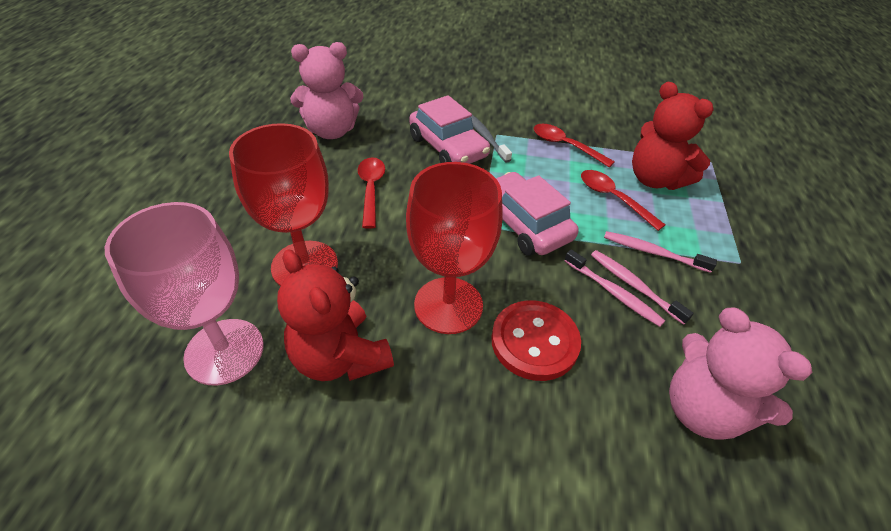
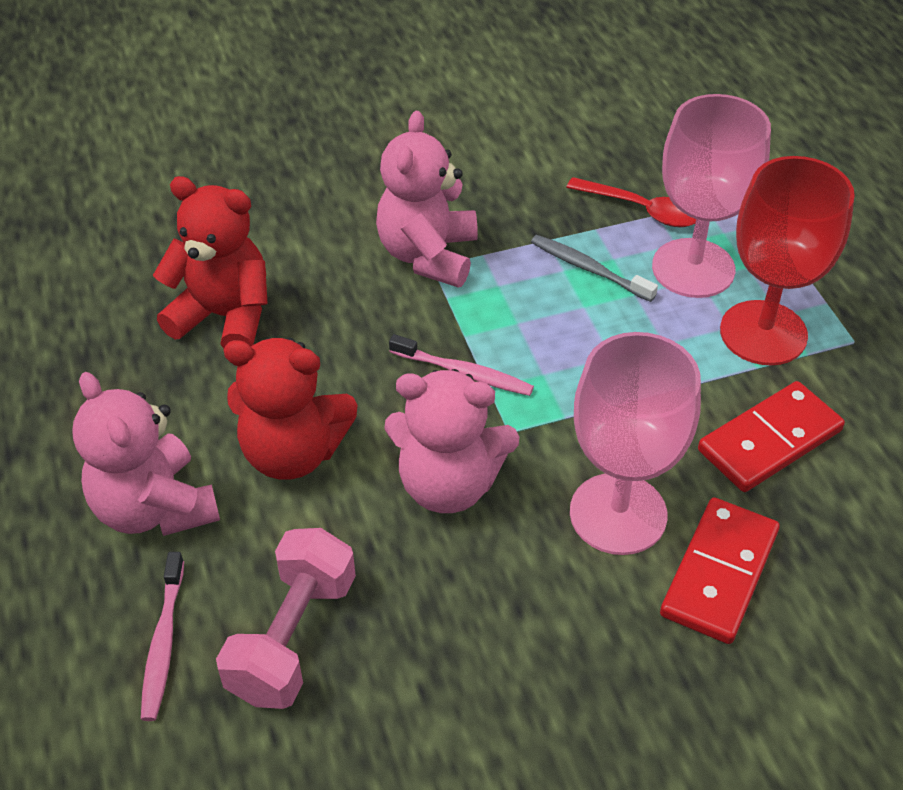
pink car: 2 -> 0
pink dumbbell: 0 -> 1
pink goblet: 1 -> 2
pink teddy bear: 2 -> 3
pink toothbrush: 3 -> 2
red button: 1 -> 0
red domino: 0 -> 2
red goblet: 2 -> 1
red spoon: 3 -> 1

